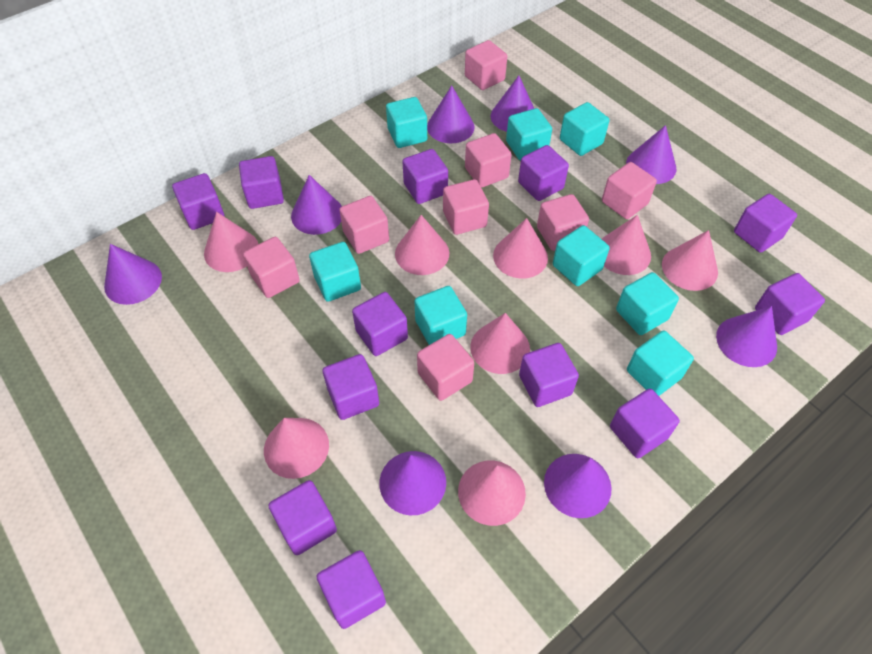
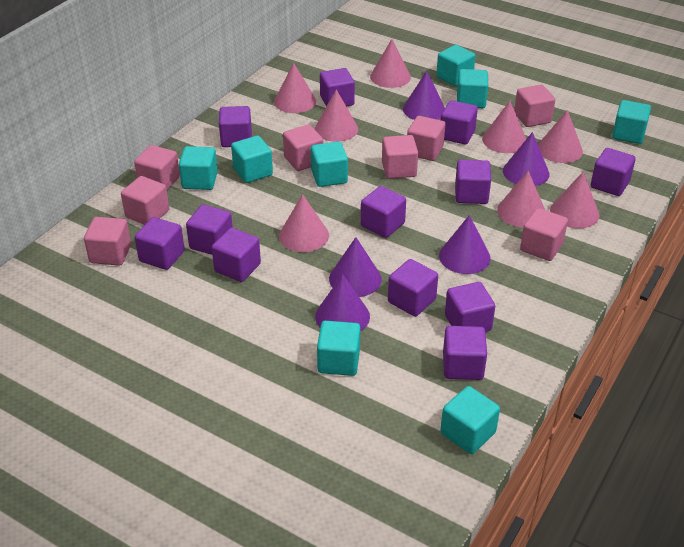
purple cone: 8 -> 5

